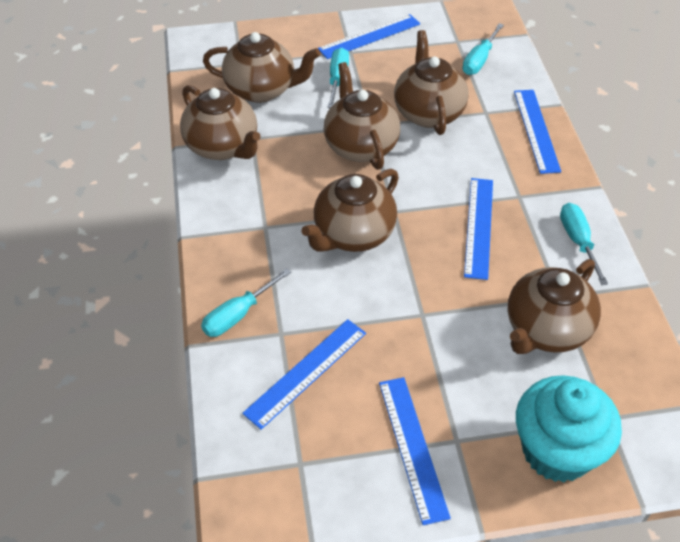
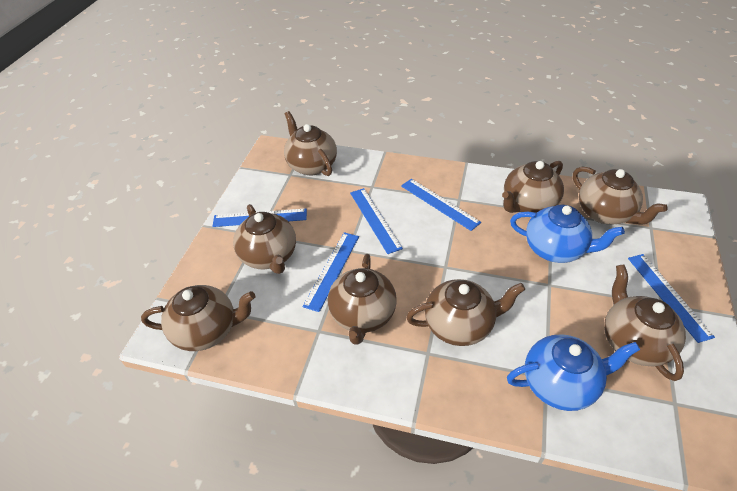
blue teapot: 0 -> 2
brown teapot: 6 -> 8
turquoise cupcake: 1 -> 0
turquoise screwdriver: 4 -> 0

